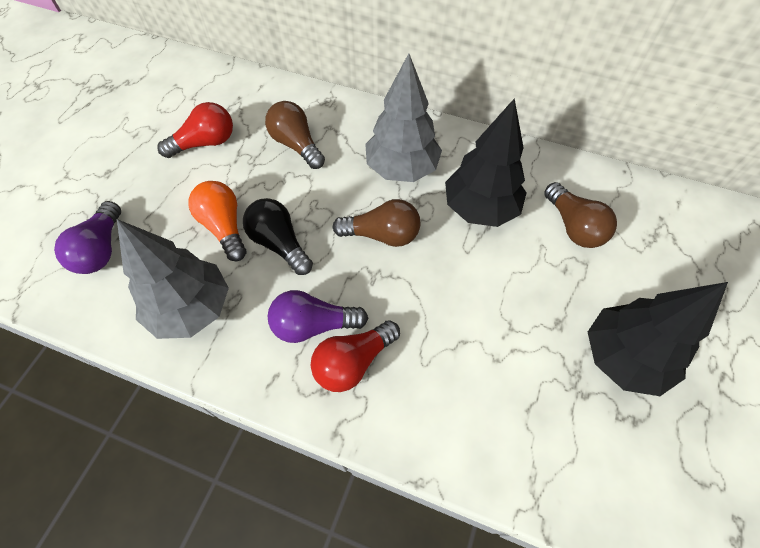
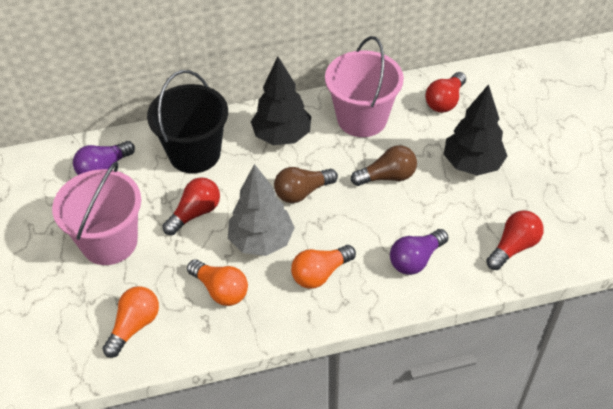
black bucket: 0 -> 1
black light bulb: 1 -> 0
brown light bulb: 3 -> 2
grey tree: 2 -> 1
orange light bulb: 1 -> 3
pink bucket: 0 -> 2
red light bulb: 2 -> 3

